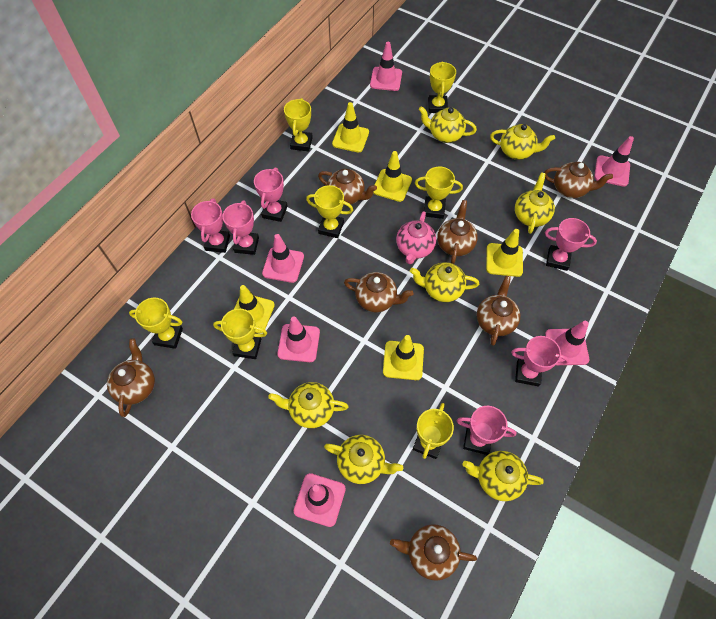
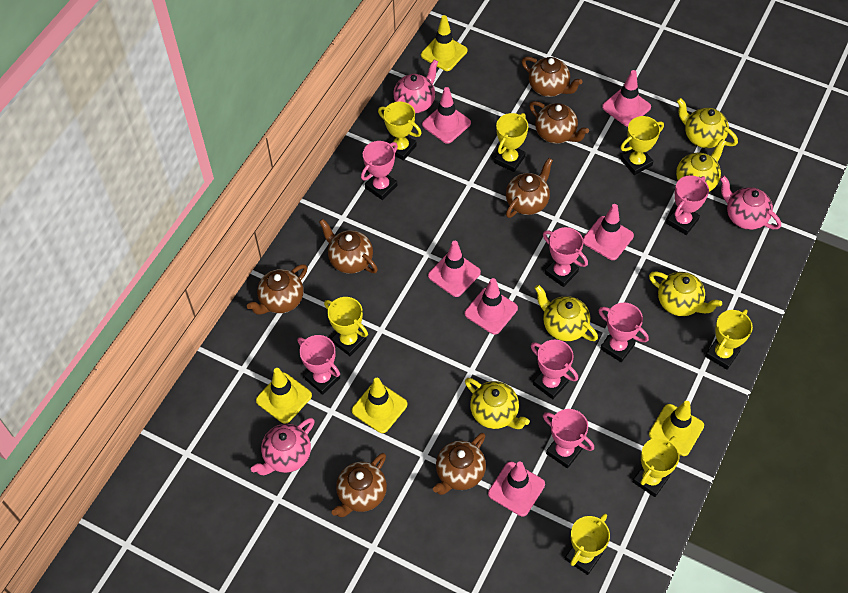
pink teapot: 1 -> 3
pink trophy: 6 -> 7
yellow teapot: 7 -> 5
yellow traffic cone: 5 -> 4

